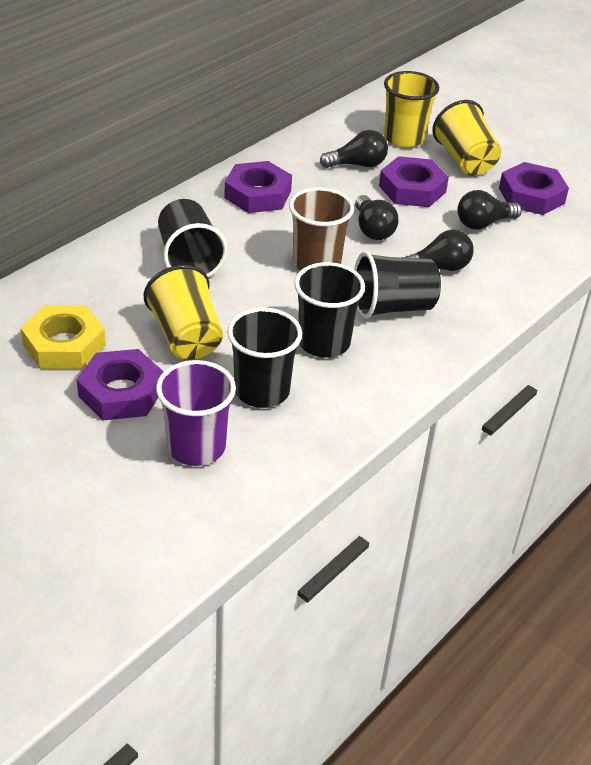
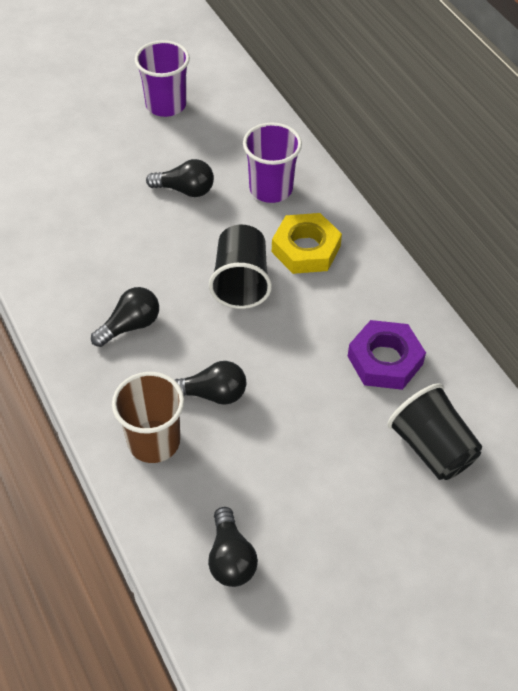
black cup: 4 -> 2
purple cup: 1 -> 2
purple nut: 4 -> 1
yellow cup: 3 -> 0

